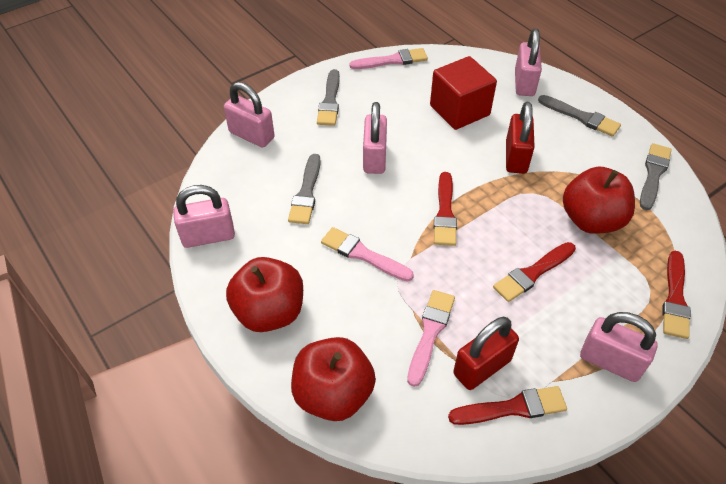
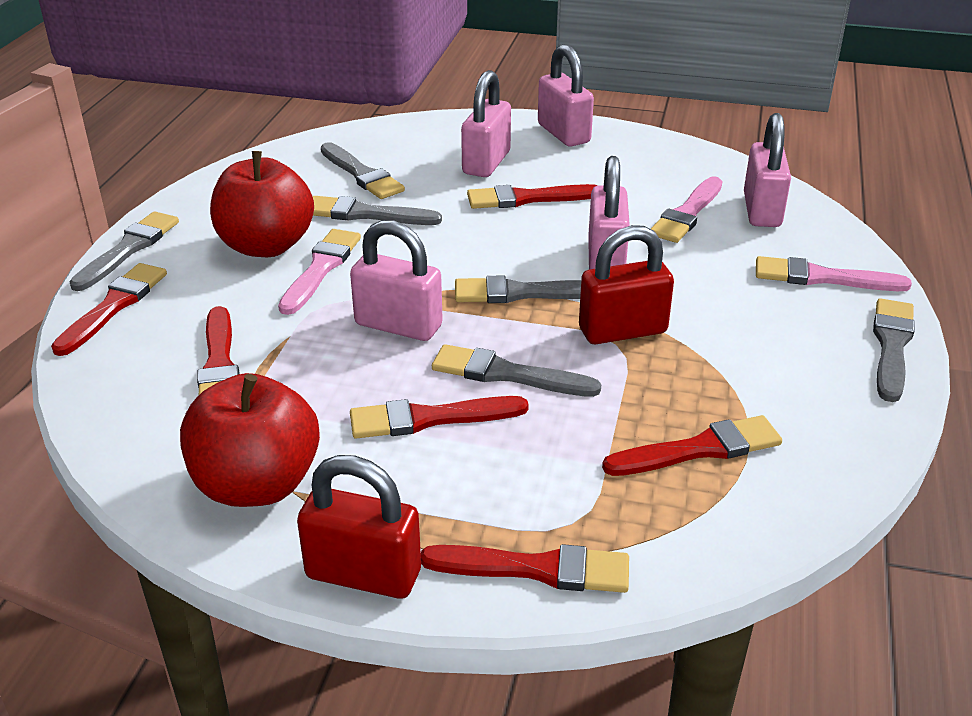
grey brush: 4 -> 6
red apple: 3 -> 2
red brush: 4 -> 6
red cube: 1 -> 0

